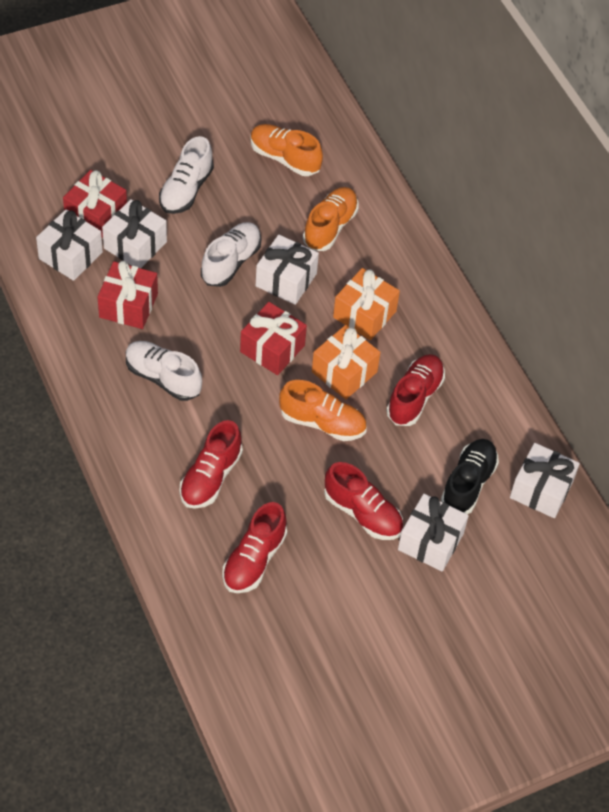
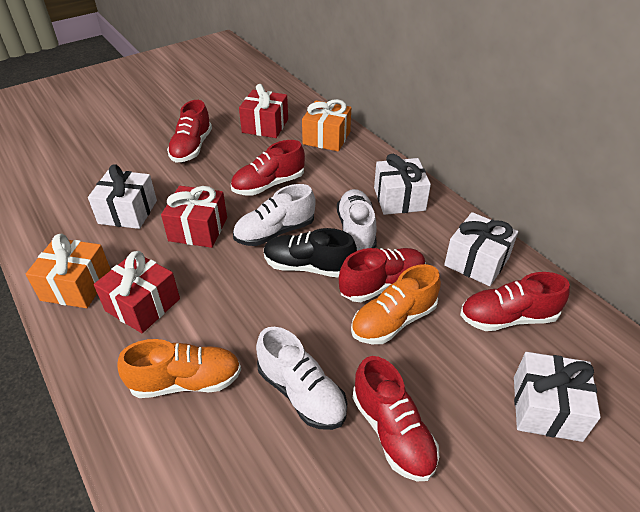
orange shoe: 3 -> 2
red shoe: 4 -> 5
white gift: 5 -> 4

